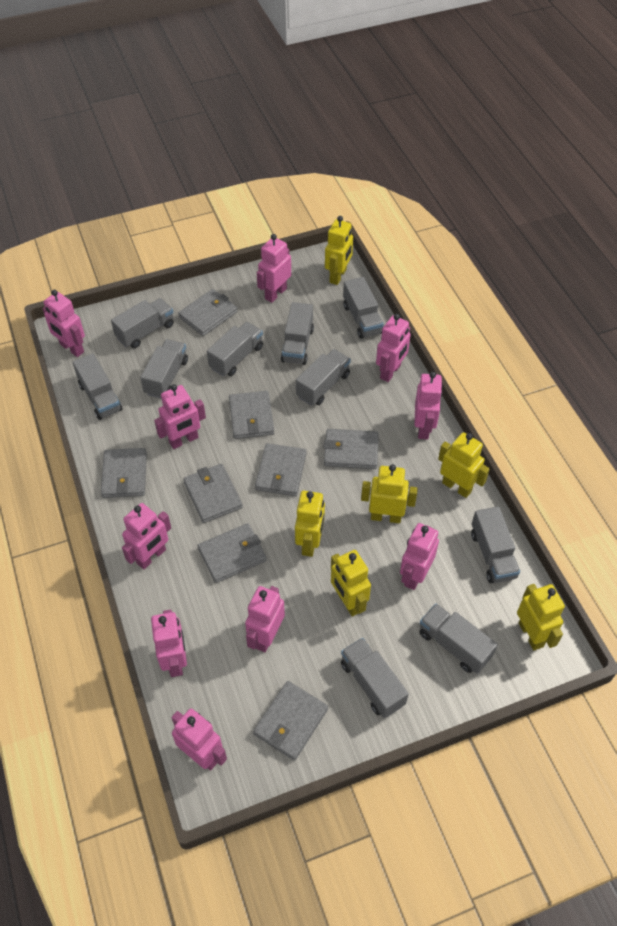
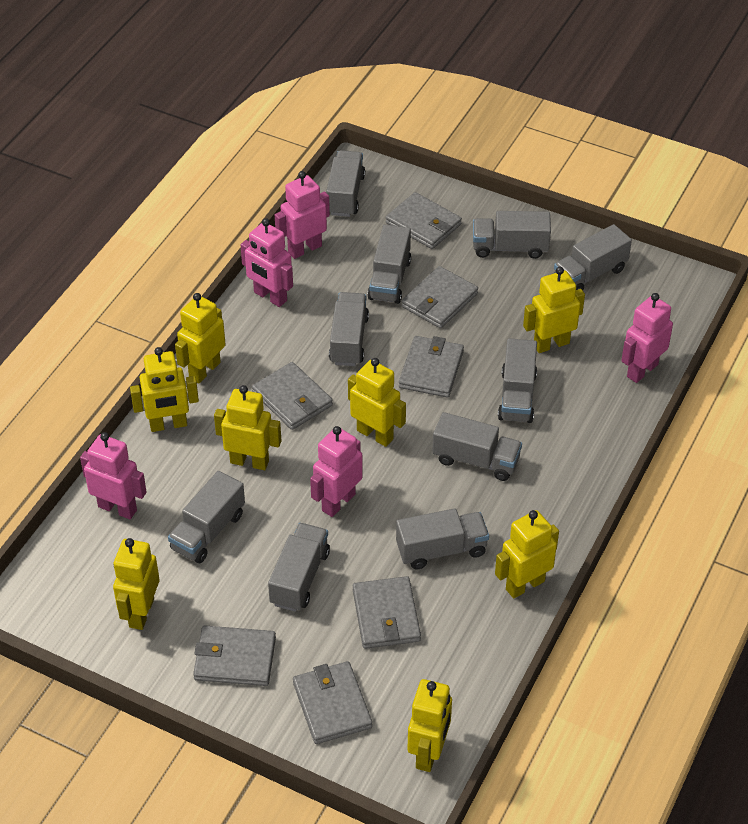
grey wallet: 8 -> 7
pink robot: 10 -> 5
yellow robot: 6 -> 8

